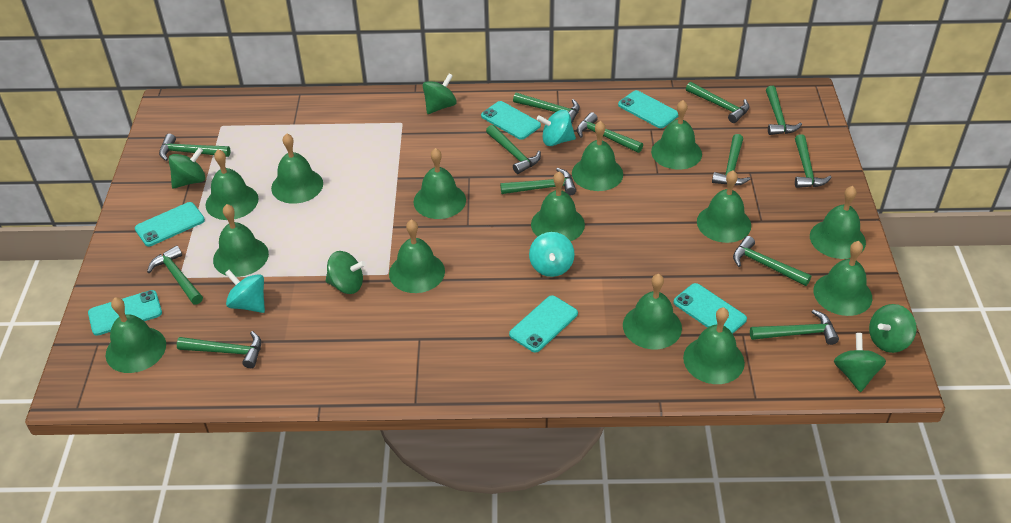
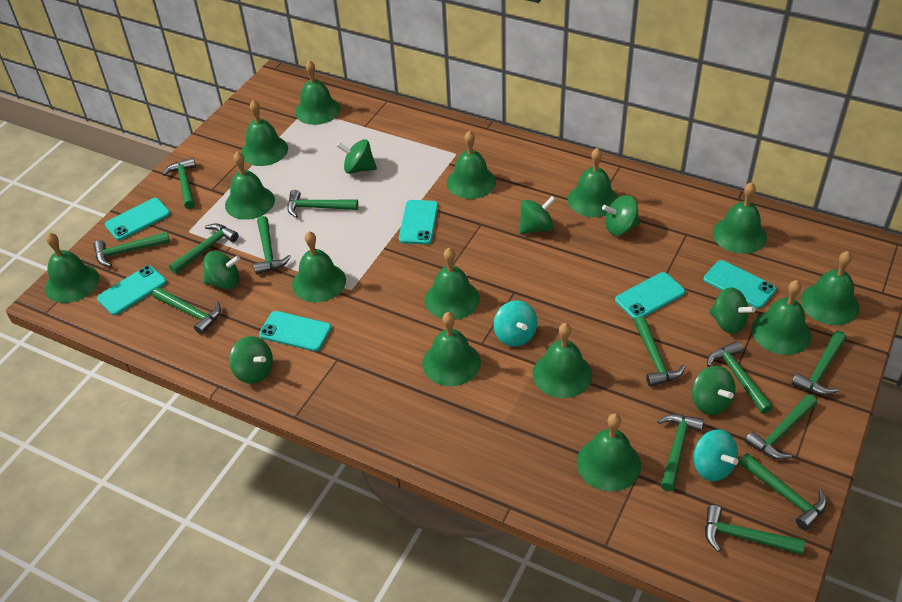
green spinning top: 5 -> 7
turquoise spinning top: 3 -> 2

